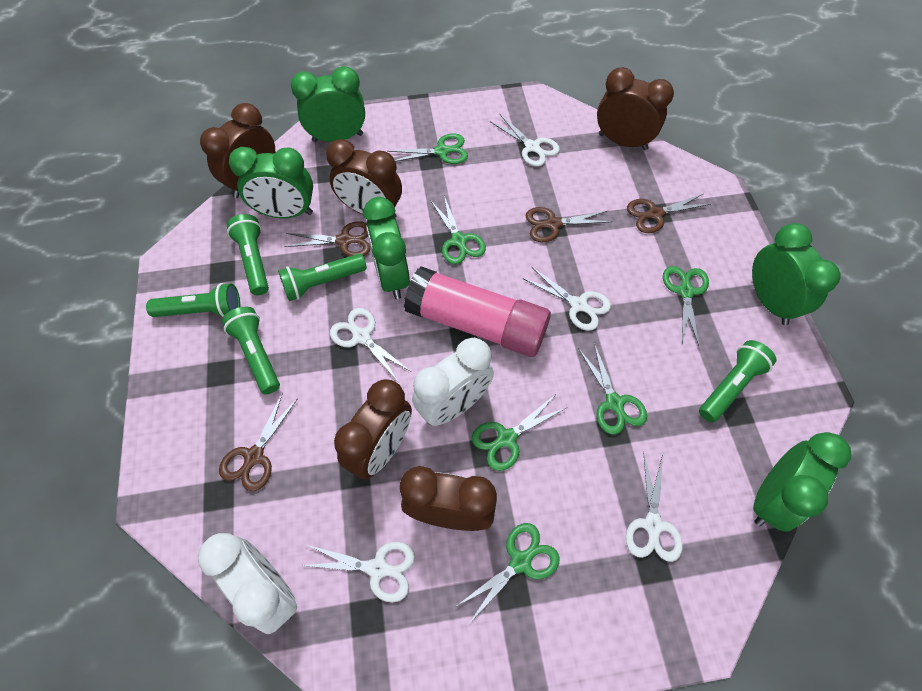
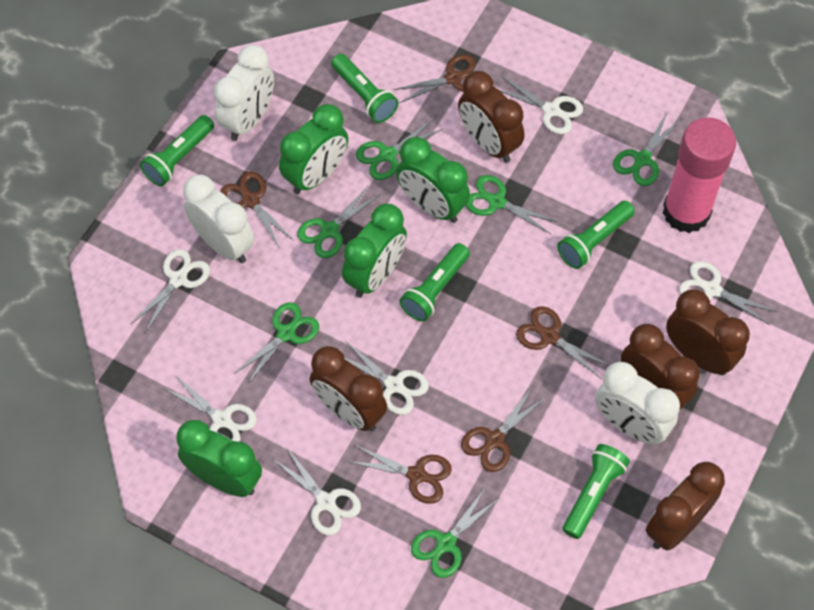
brown scissors: 4 -> 5
green clock: 5 -> 4
white clock: 2 -> 3
white scissors: 5 -> 6

